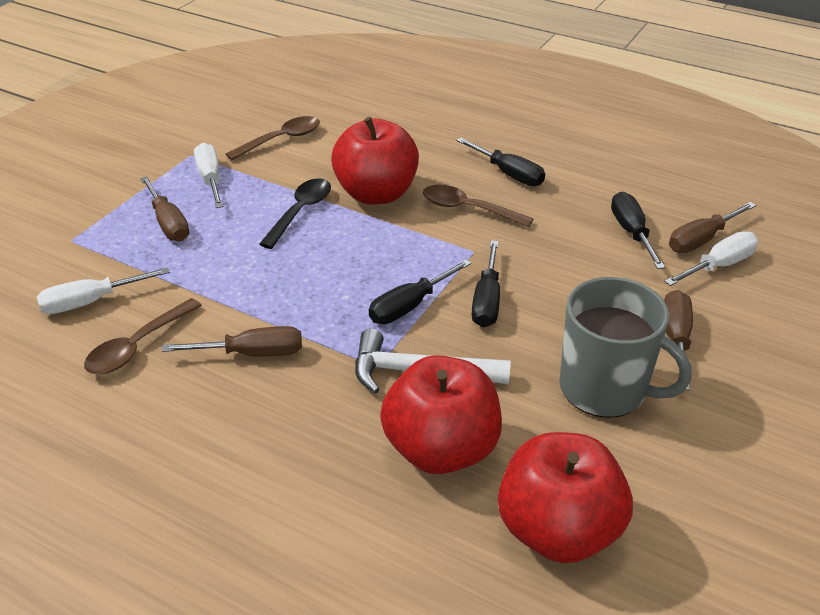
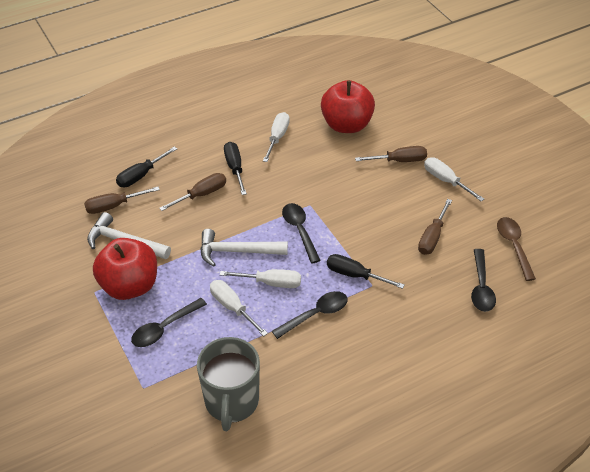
black screwdriver: 4 -> 3
black spoon: 1 -> 4
brown spoon: 3 -> 1
red apple: 3 -> 2
white hammer: 1 -> 2
white screwdriver: 3 -> 4

